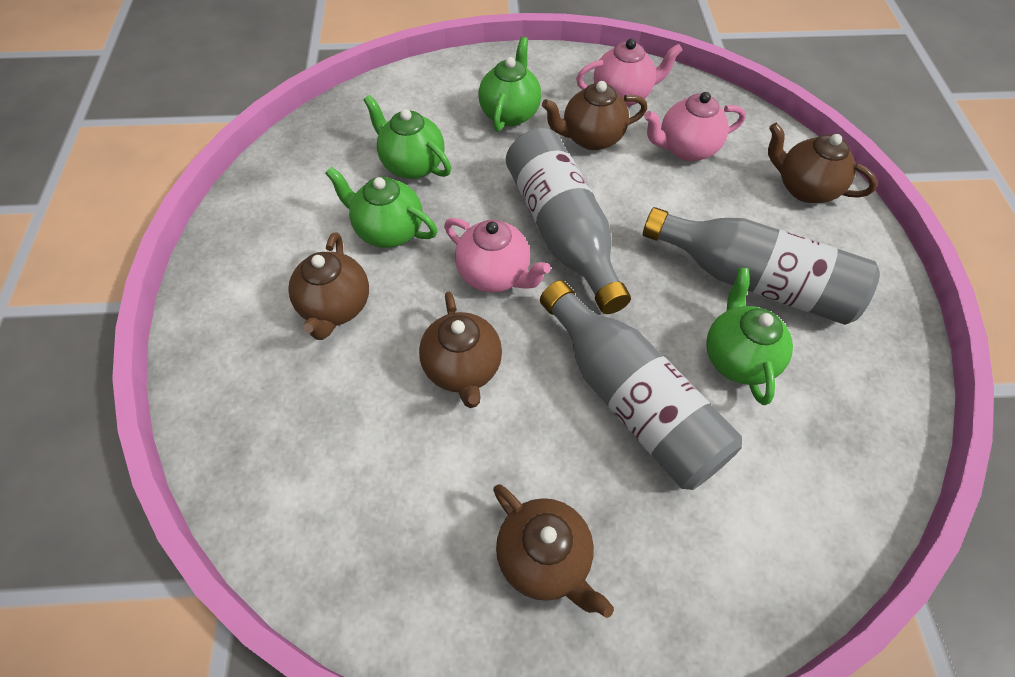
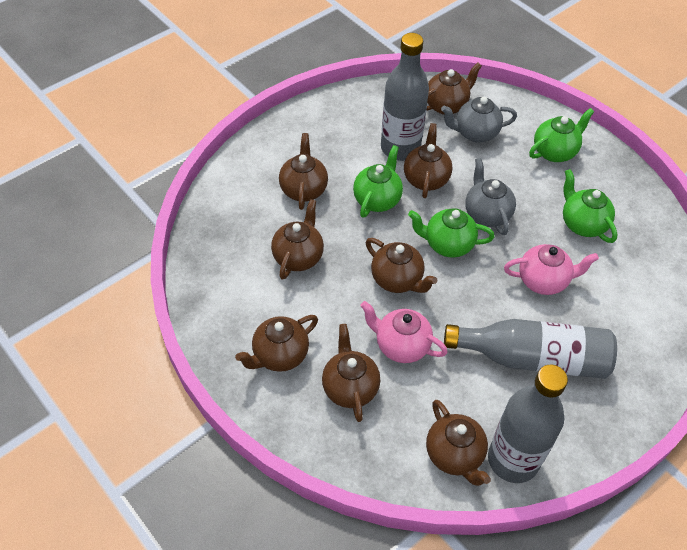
brown teapot: 5 -> 8
grey teapot: 0 -> 2
pink teapot: 3 -> 2

